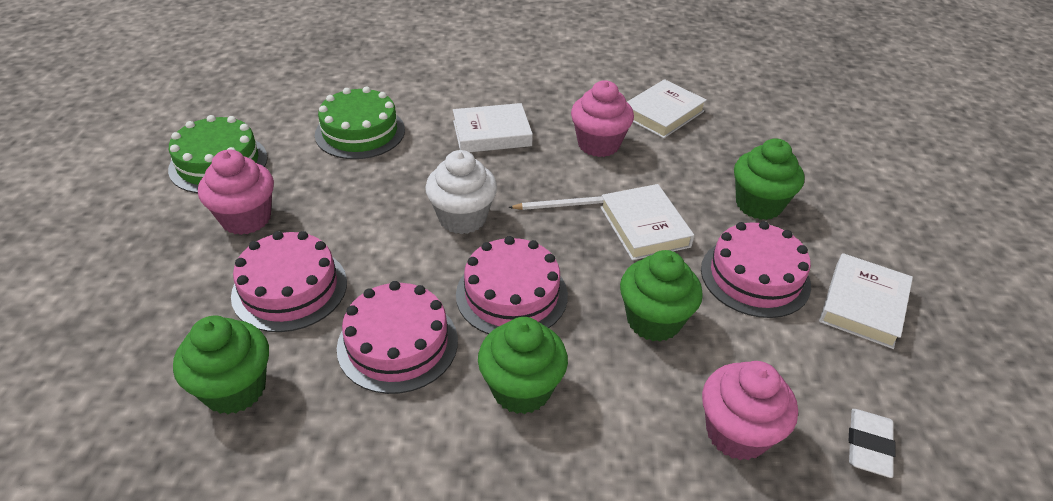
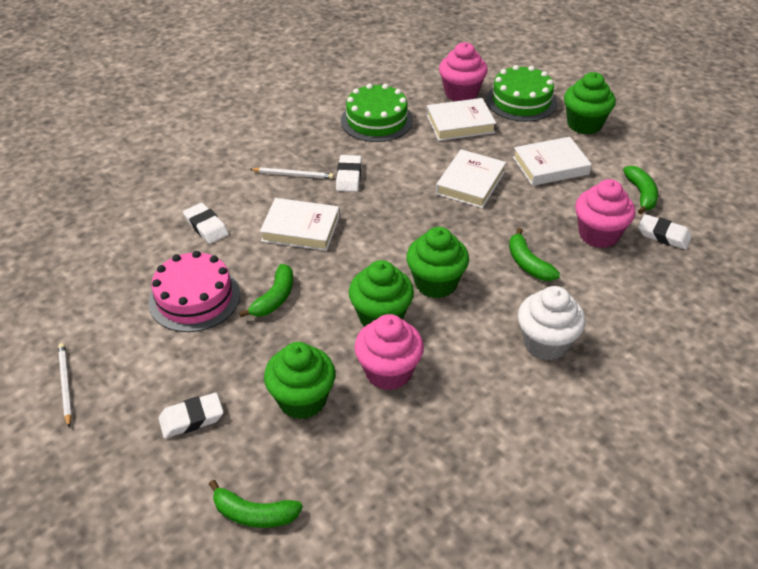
green banana: 0 -> 4
pink cake: 4 -> 1
white eraser: 1 -> 4
white pencil: 1 -> 2

